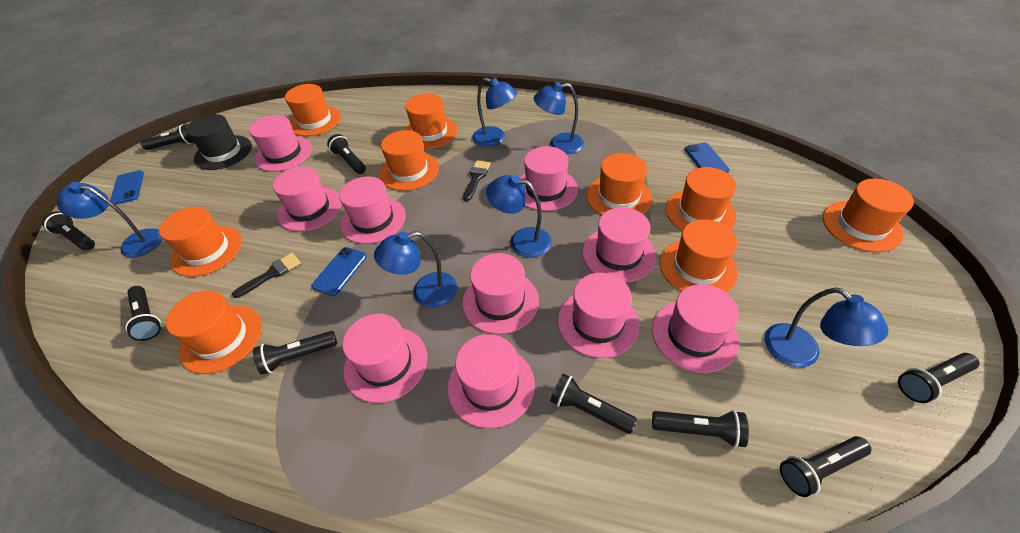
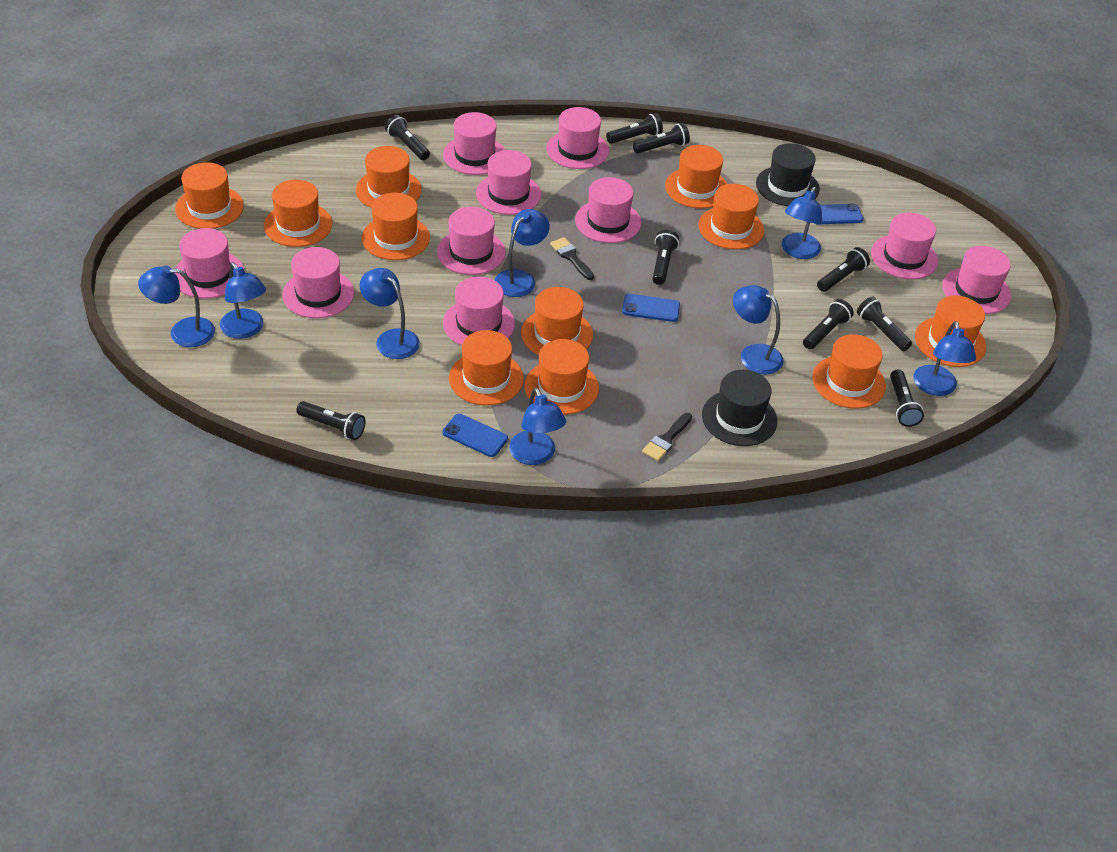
black hat: 1 -> 2
blue lamp: 6 -> 8
orange hat: 9 -> 11

